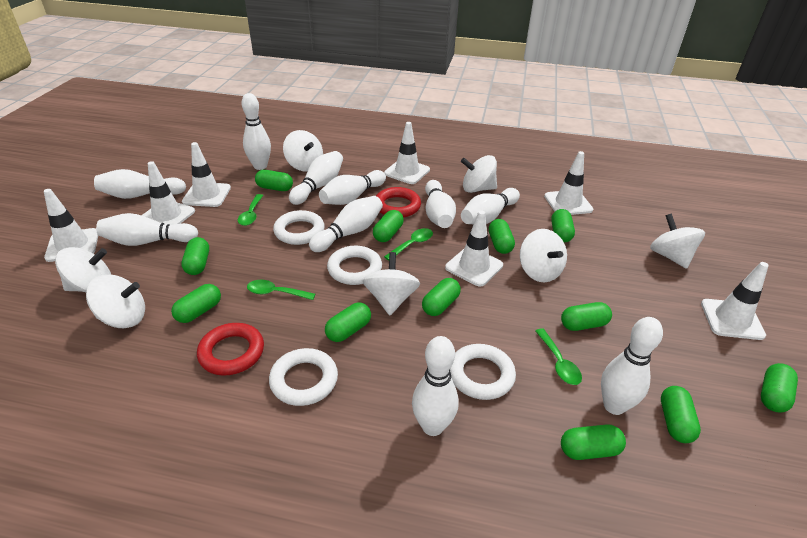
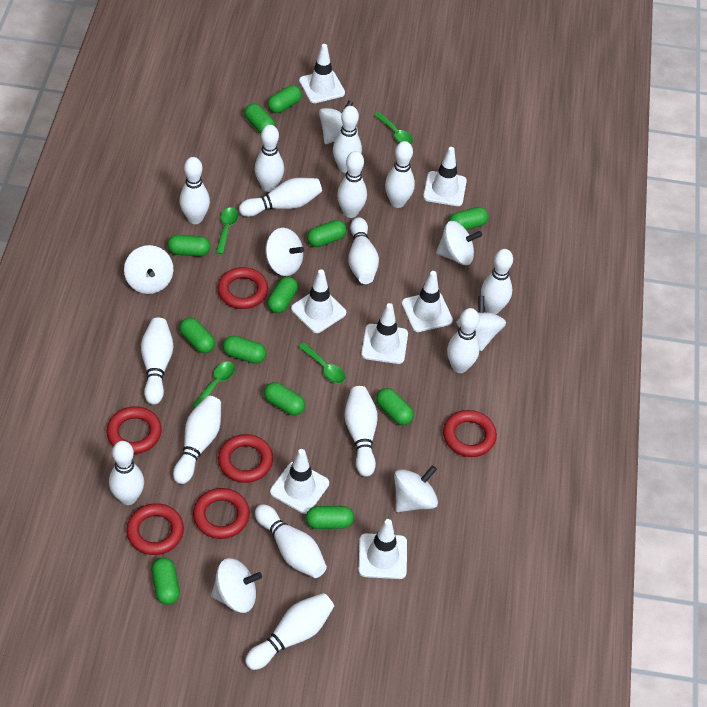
red ring: 2 -> 6
white bowling pin: 10 -> 15
white ring: 4 -> 0

